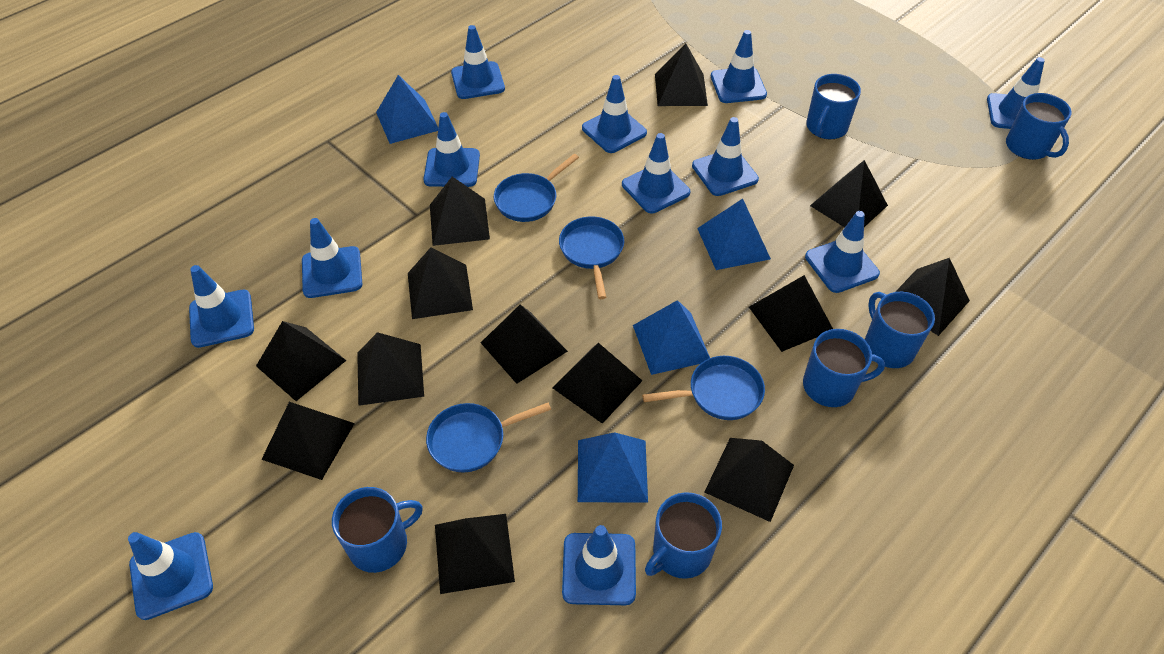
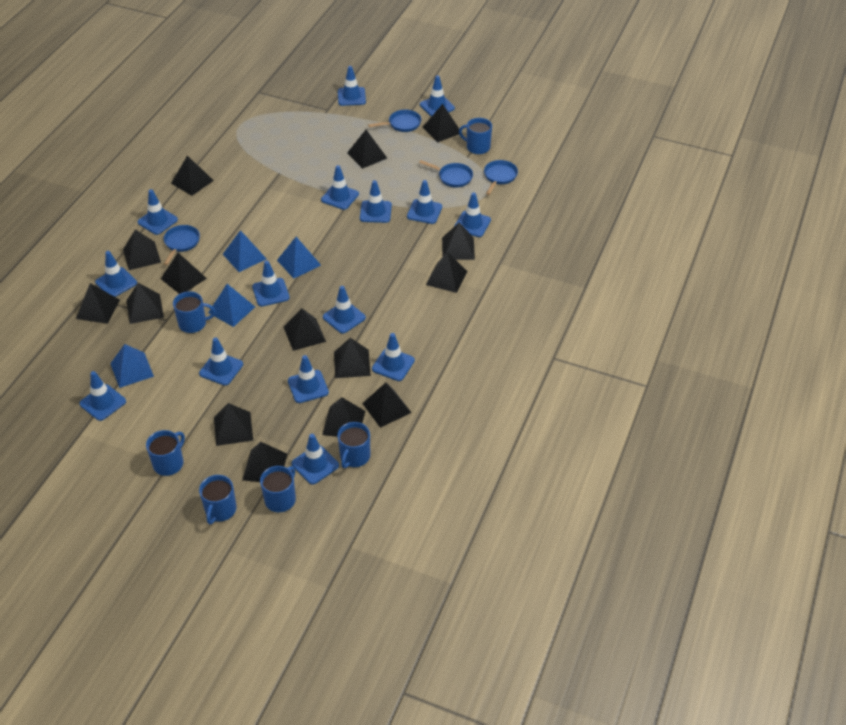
black pyramid: 13 -> 15
blue traffic cone: 12 -> 15

